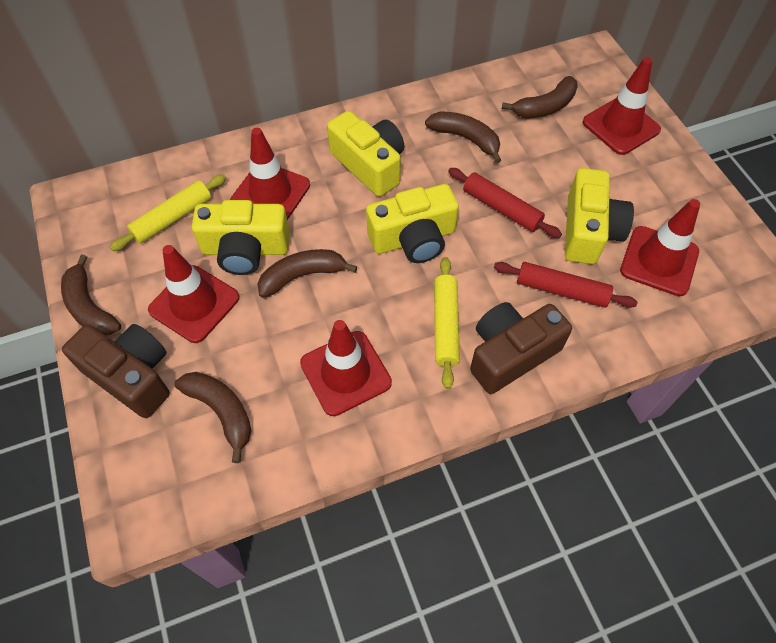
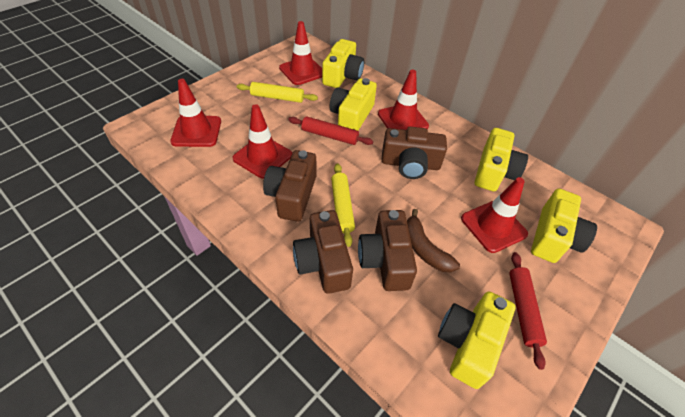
brown banana: 5 -> 1
brown camera: 2 -> 4
yellow camera: 4 -> 5

